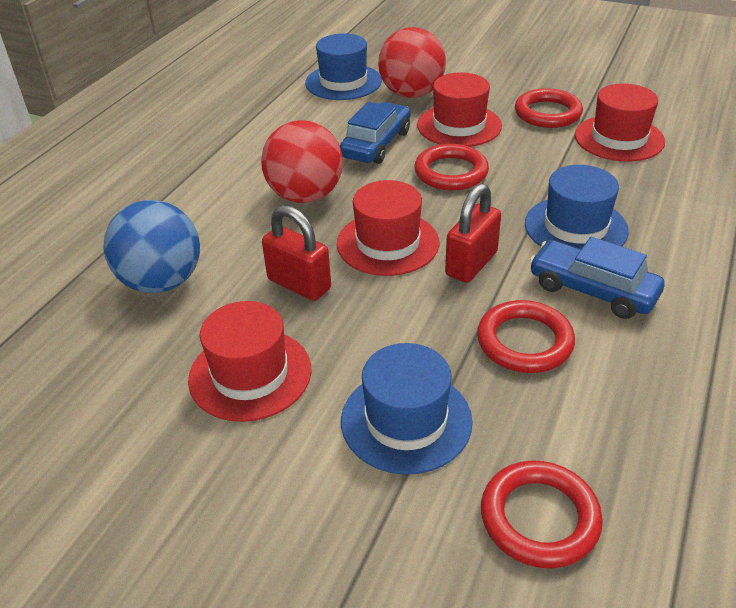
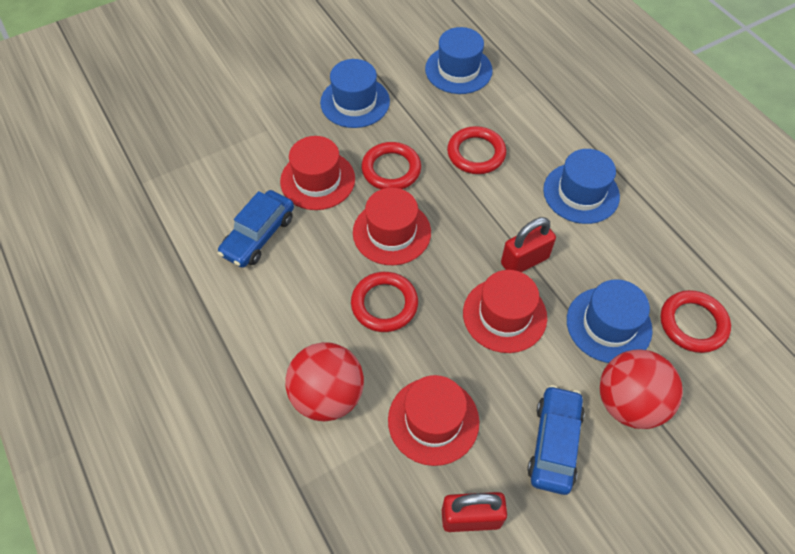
blue ball: 1 -> 0
blue hat: 3 -> 4

